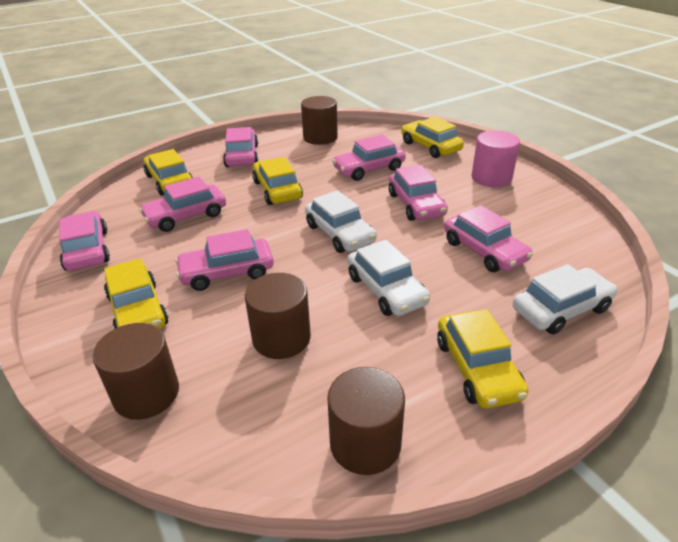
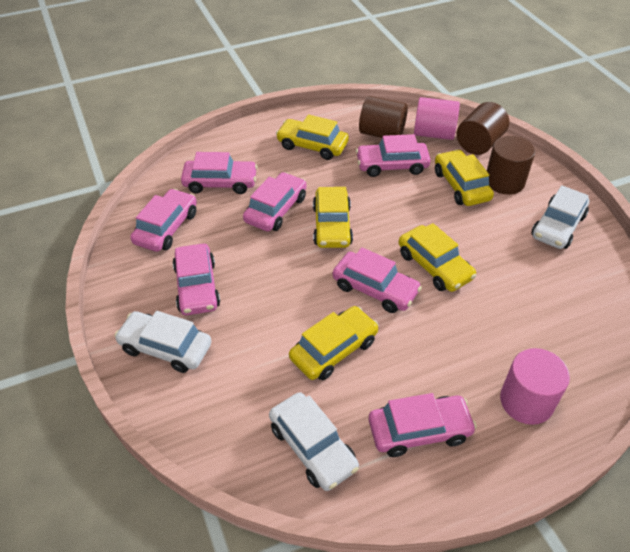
brown cylinder: 4 -> 3
pink cylinder: 1 -> 2

